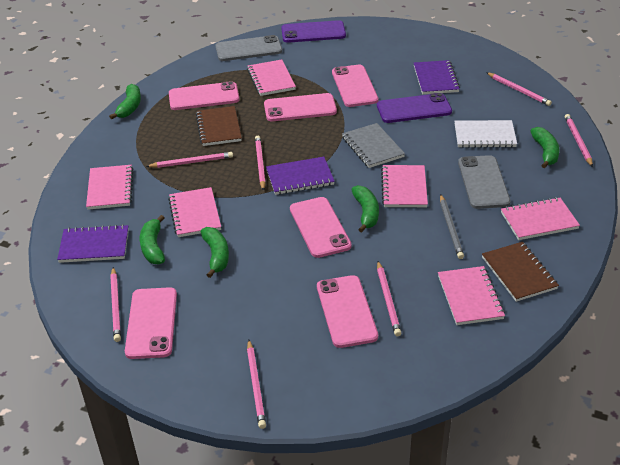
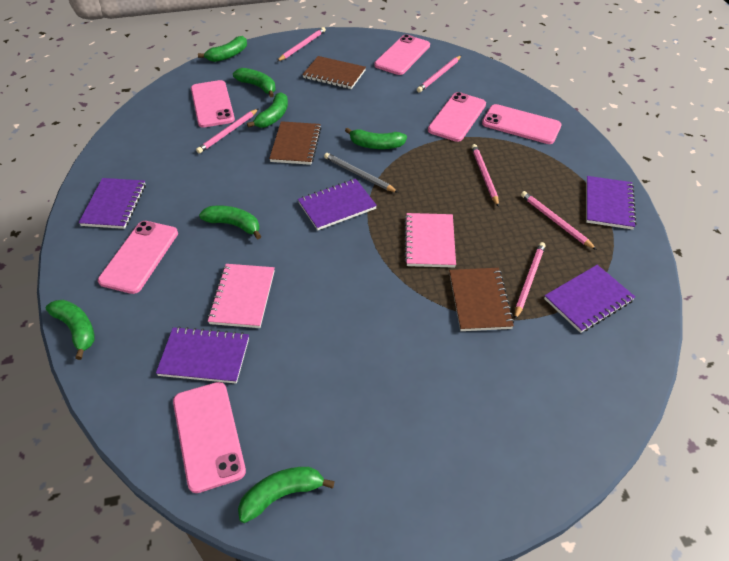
brown notebook: 2 -> 3
green banana: 5 -> 7
grey notebook: 1 -> 0
grey phone: 2 -> 0
pink notebook: 6 -> 2
pink pencil: 7 -> 6
purple notebook: 3 -> 5
purple phone: 2 -> 0
white notebook: 1 -> 0

